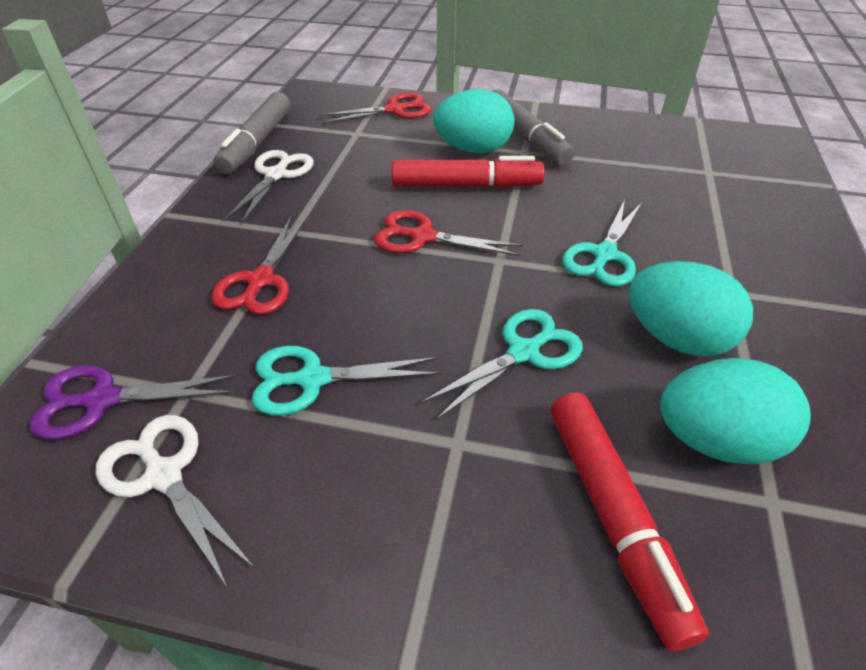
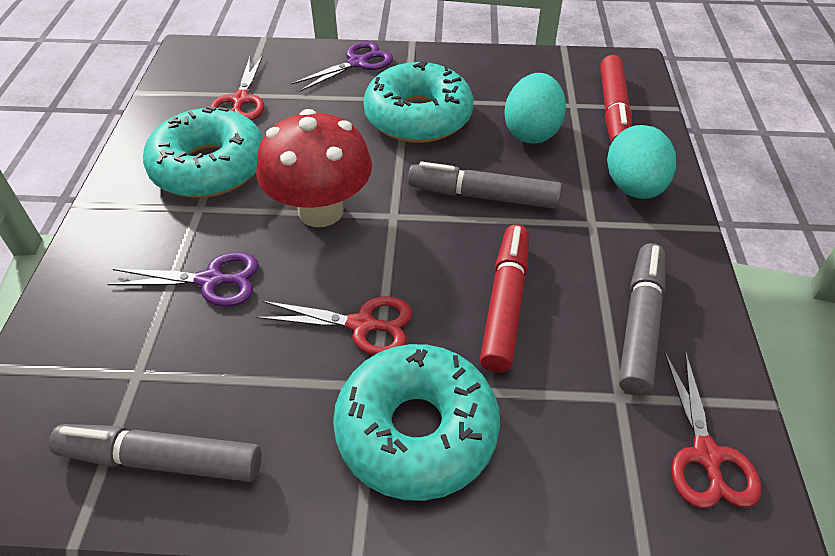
grey marker: 2 -> 3
purple scissors: 1 -> 2
red mushroom: 0 -> 1
turquoise donut: 0 -> 3
turquoise egg: 3 -> 2
turquoise scissors: 3 -> 0
white scissors: 2 -> 0

